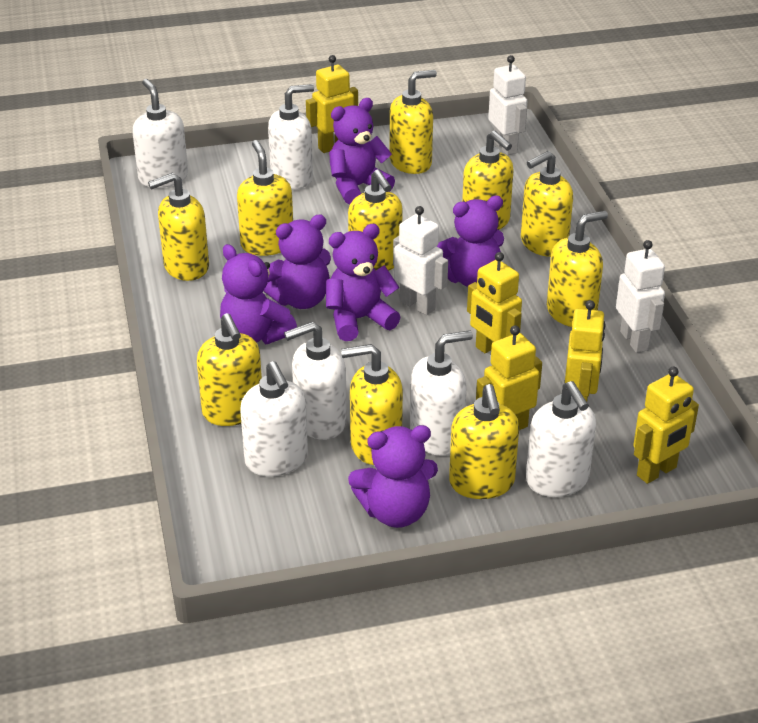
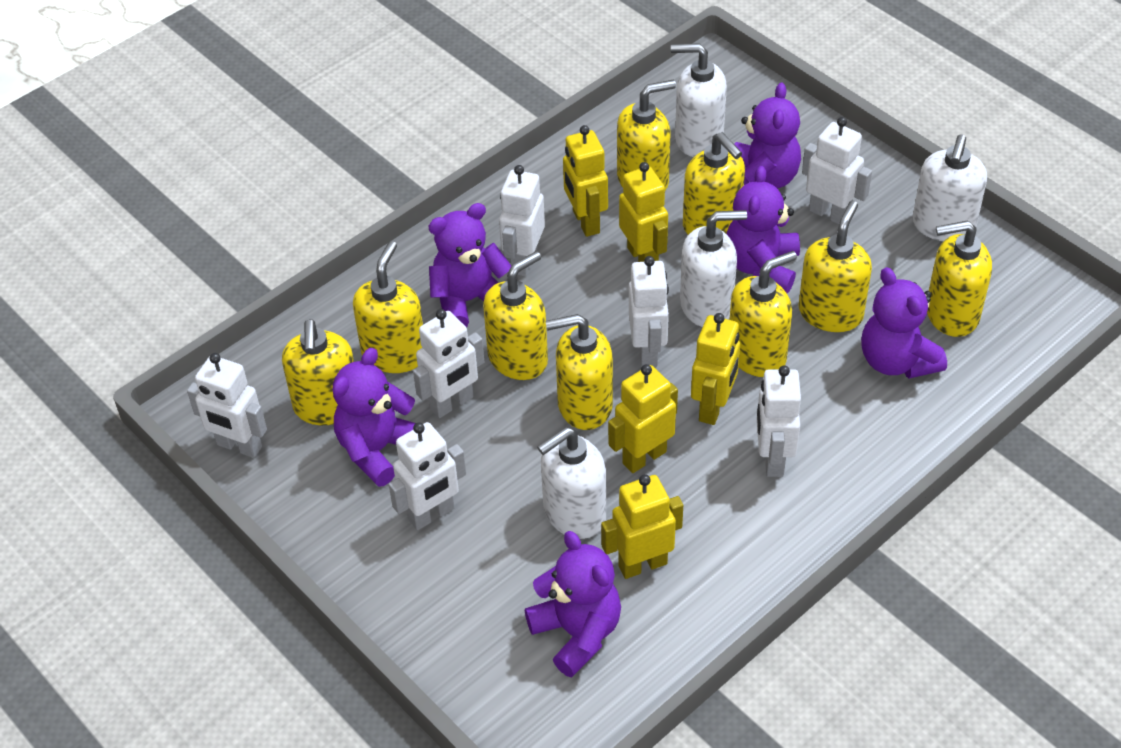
white robot: 3 -> 7
white soap dispenser: 6 -> 4
yellow soap dispenser: 10 -> 9

